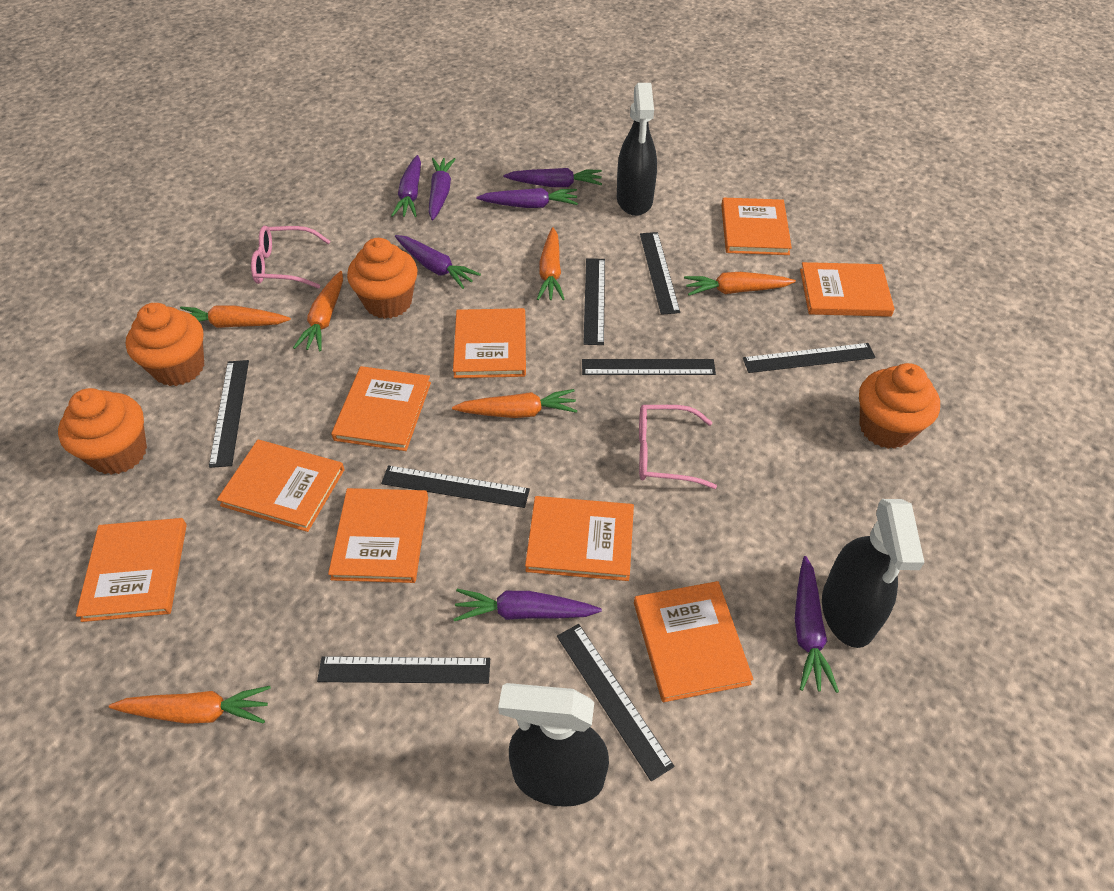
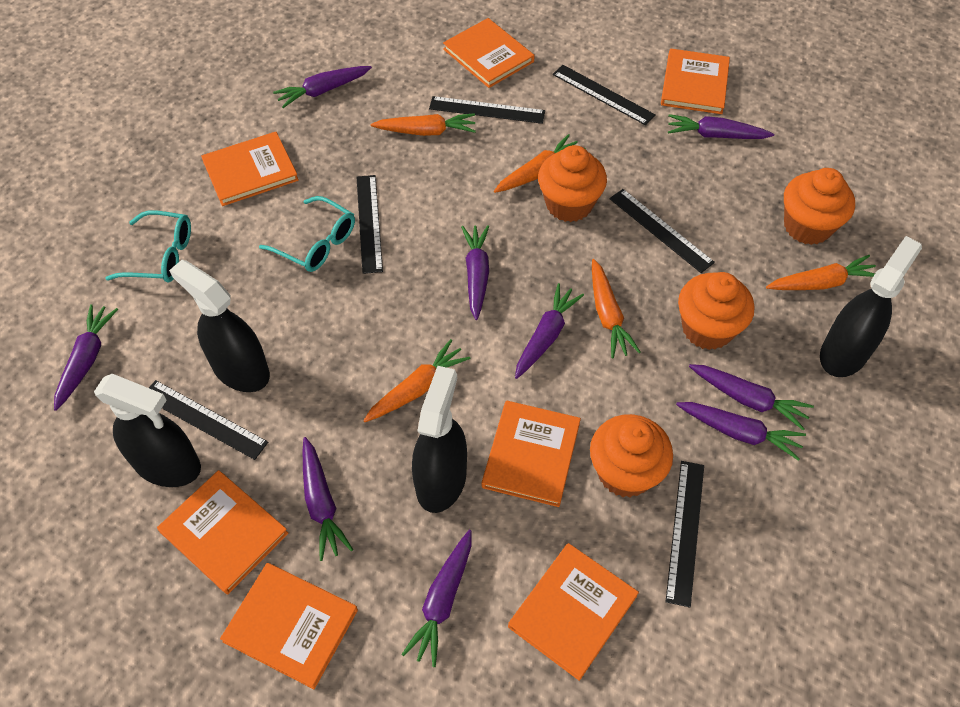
black ruler: 8 -> 6
black spray bottle: 3 -> 4
orange book: 9 -> 7
orange carrot: 6 -> 5
pink glasses: 2 -> 0
purple carrot: 7 -> 9
turquoise glasses: 0 -> 2

